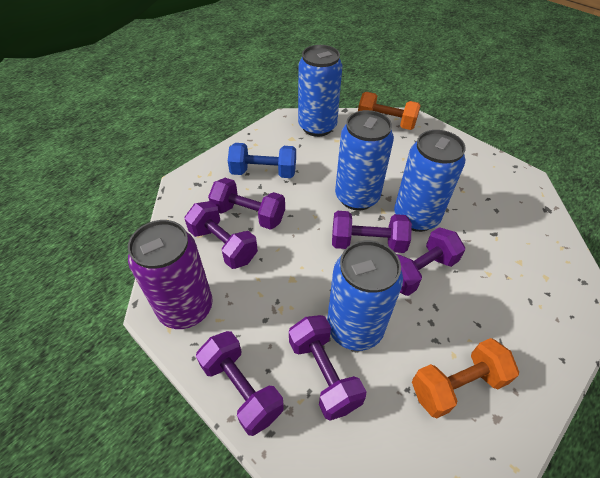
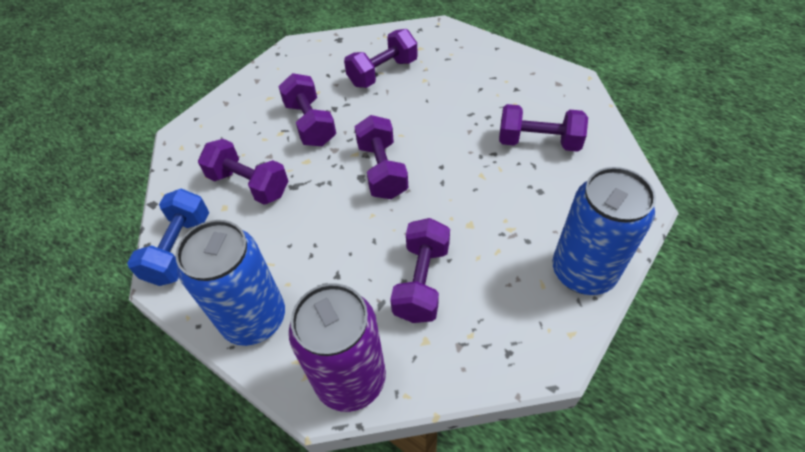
blue can: 4 -> 2
orange dumbbell: 2 -> 0

